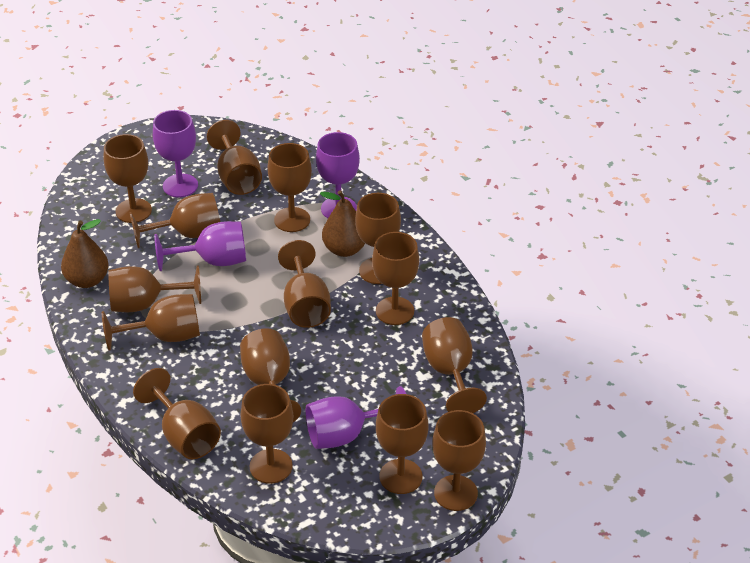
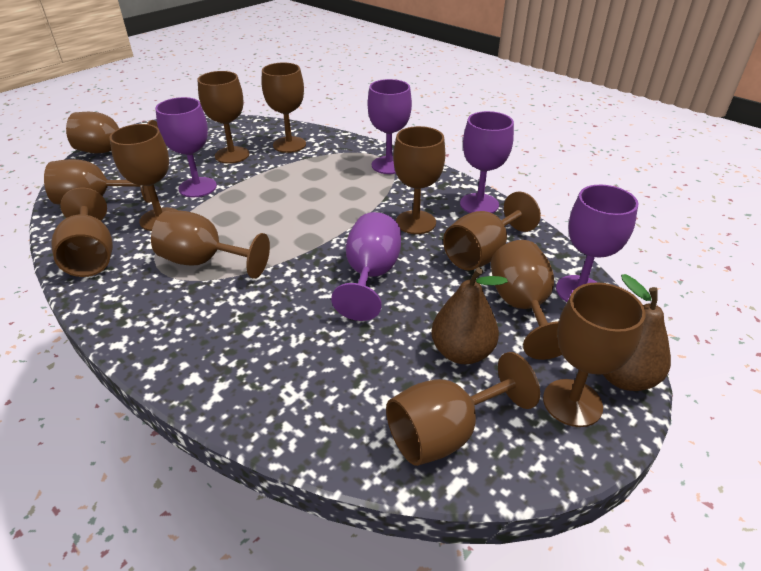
brown goblet: 15 -> 12
purple goblet: 4 -> 5

